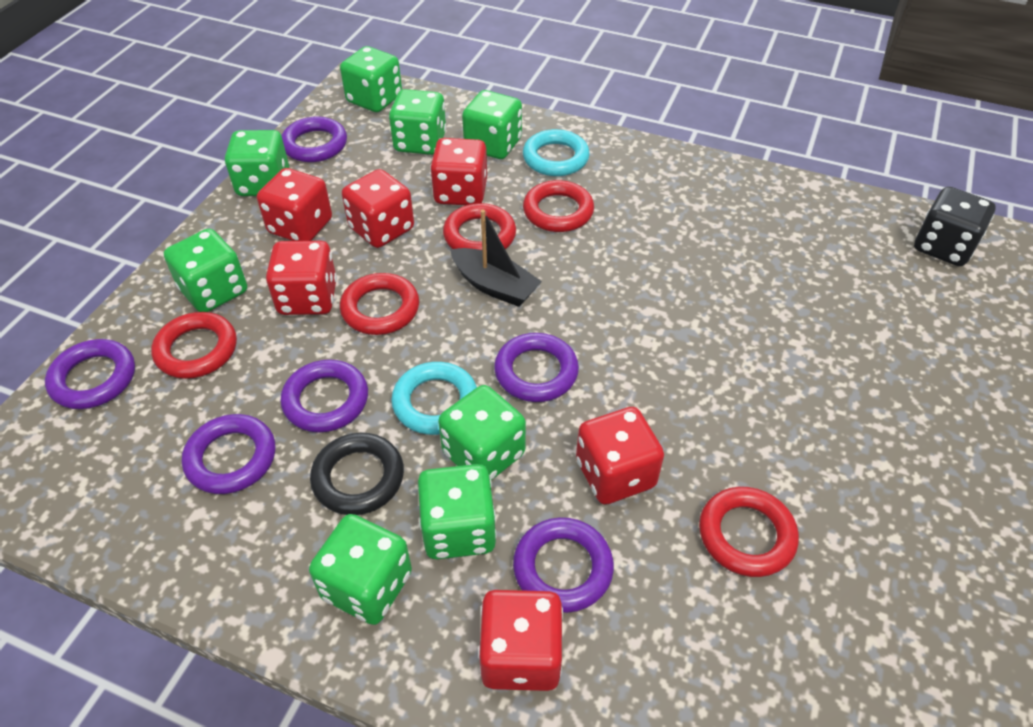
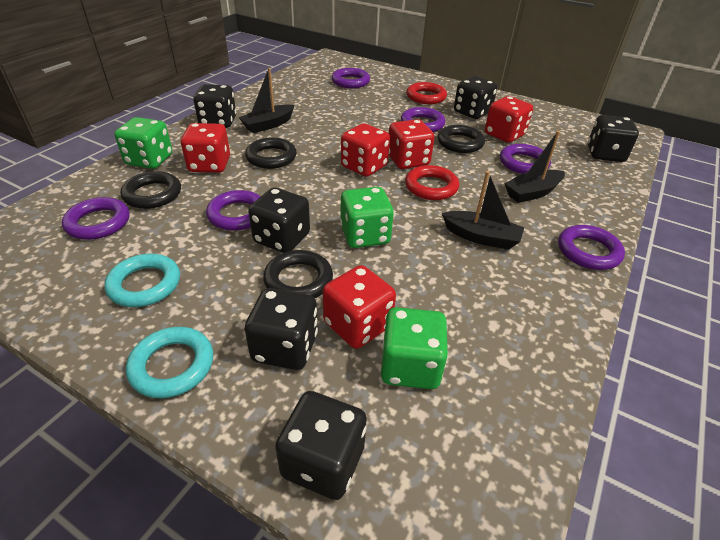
black boat: 1 -> 3
black dice: 1 -> 6
black ring: 1 -> 4
green dice: 8 -> 3
red dice: 6 -> 5
red ring: 5 -> 2

